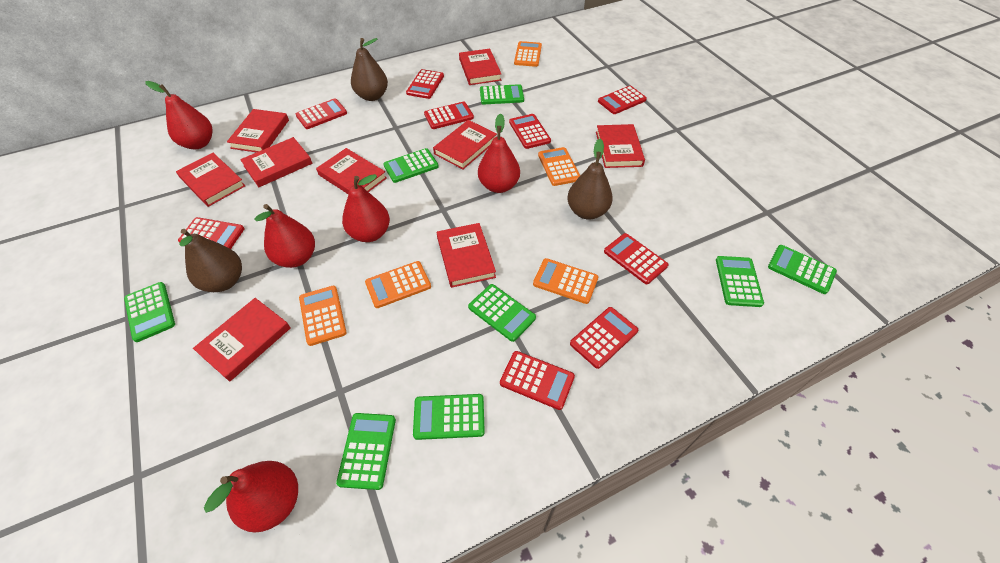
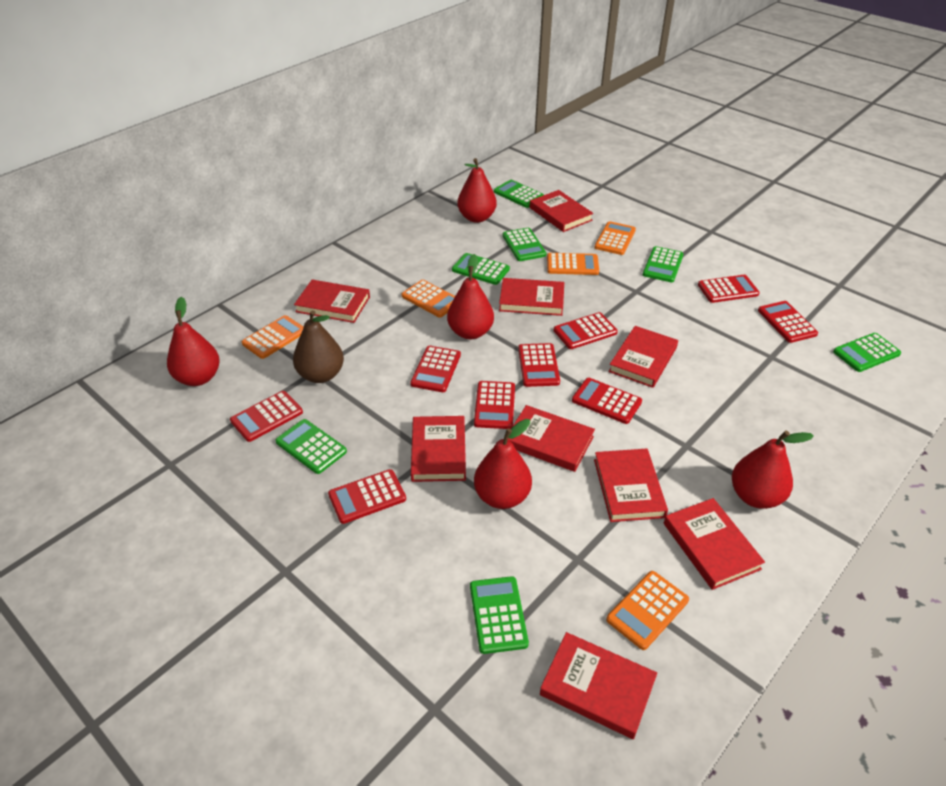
brown pear: 3 -> 1
green calculator: 8 -> 7

